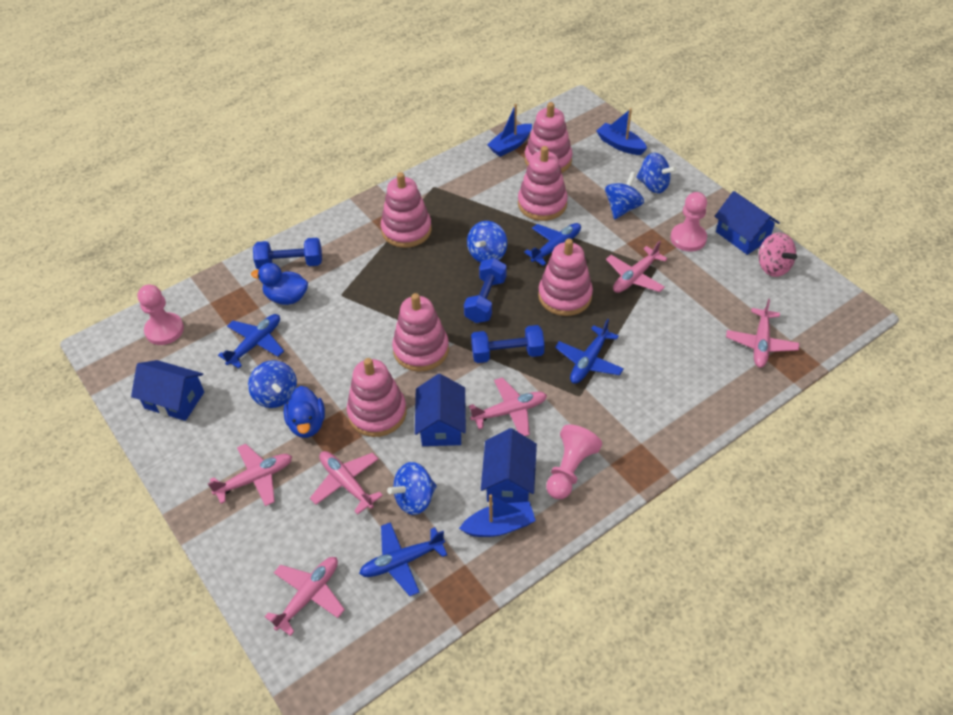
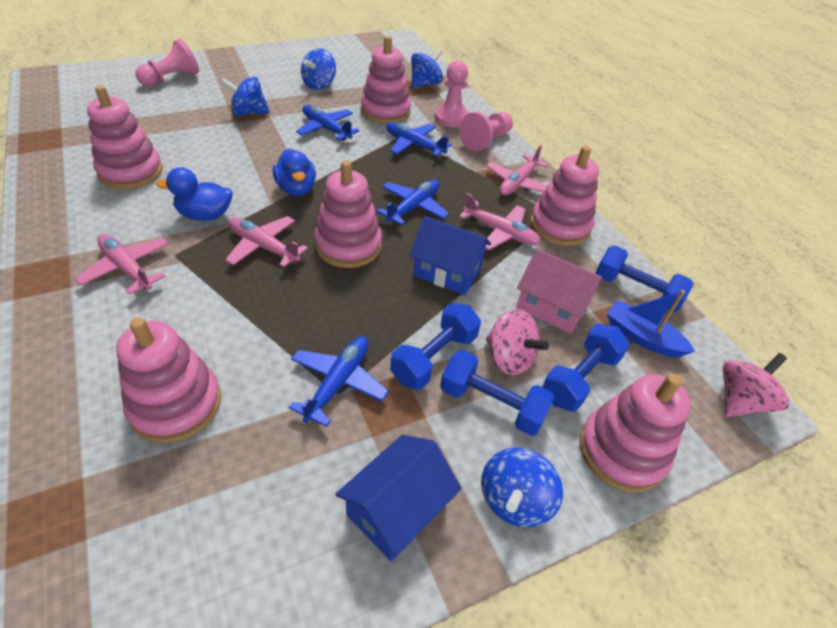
blue boat: 3 -> 1
blue dumbbell: 3 -> 4
blue house: 4 -> 2
blue spinning top: 5 -> 4
pink house: 0 -> 1
pink plane: 6 -> 4
pink spinning top: 1 -> 2

